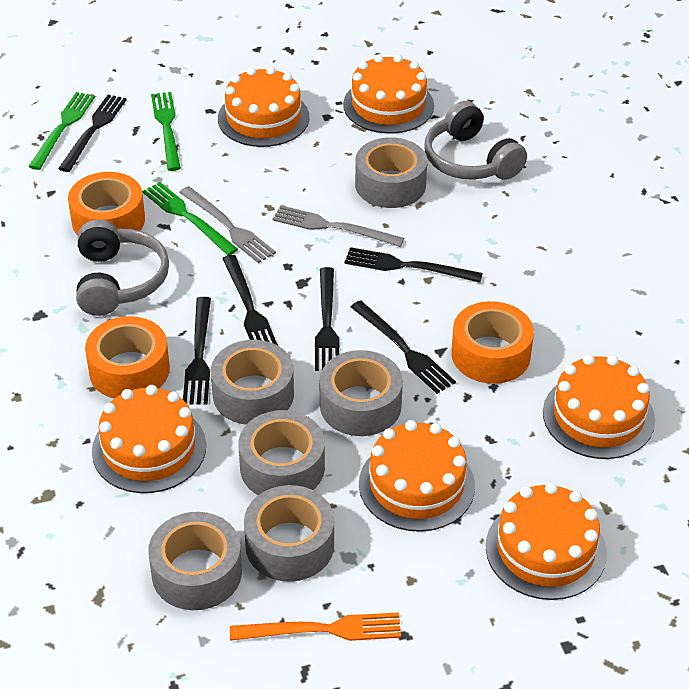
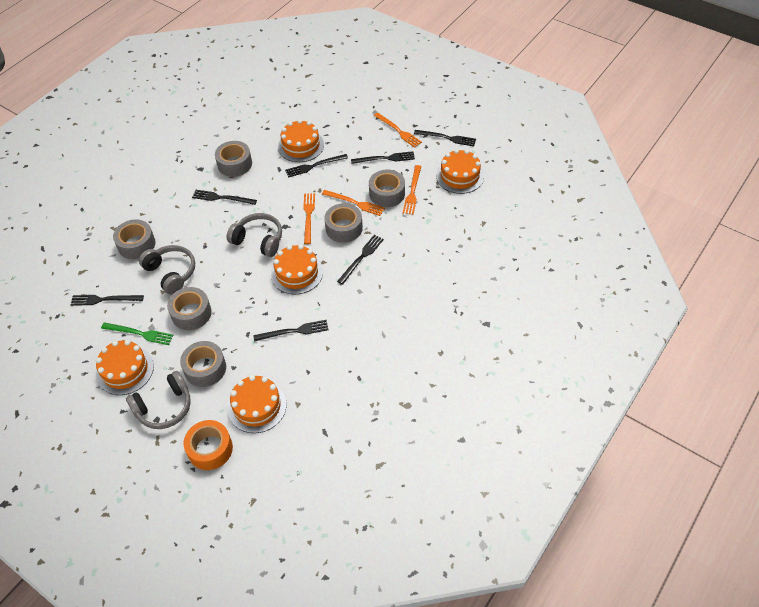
black fork: 6 -> 7
green fork: 3 -> 1
grey fork: 2 -> 0
grey headphones: 2 -> 3
orange cake: 6 -> 5
orange fork: 1 -> 4
orange tape: 3 -> 1

